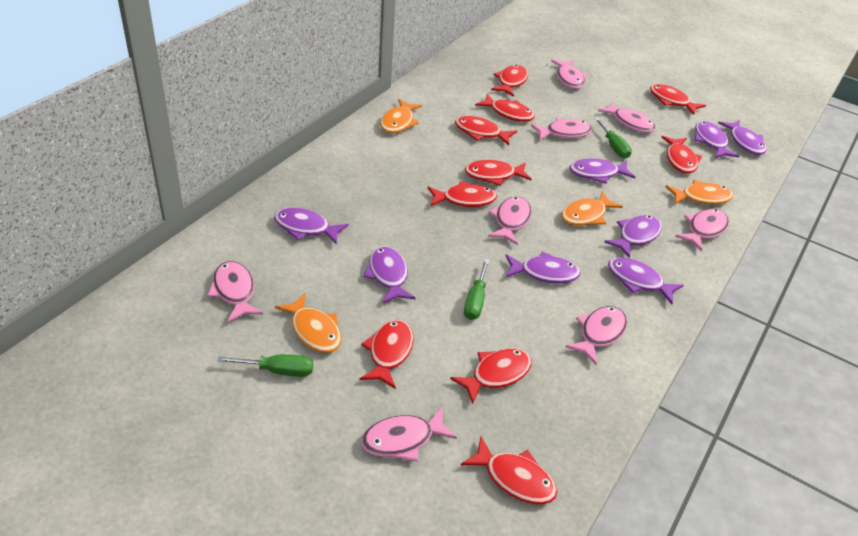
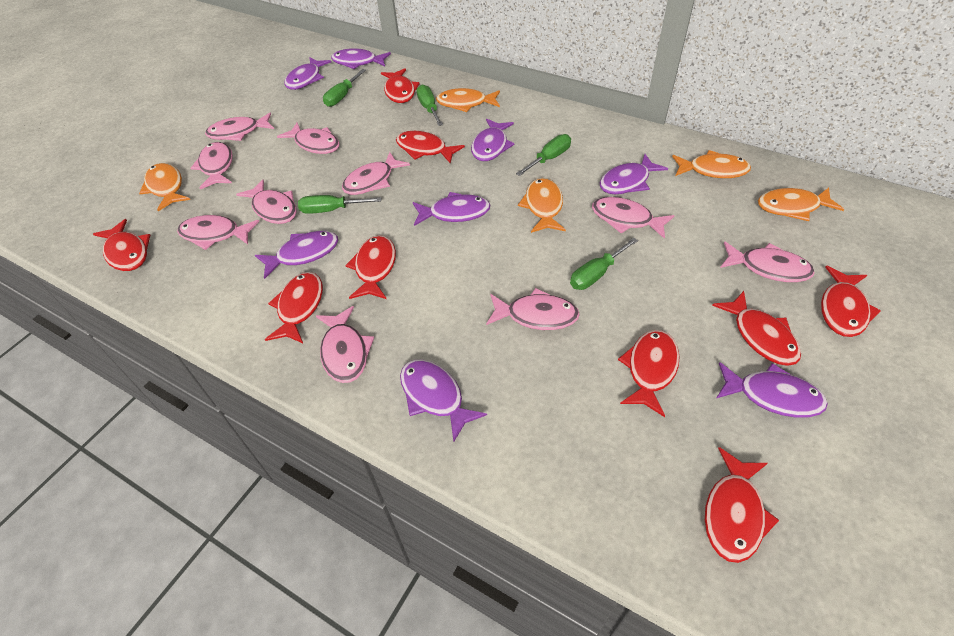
green screwdriver: 3 -> 5
orange fish: 4 -> 5
pink fish: 8 -> 10
red fish: 10 -> 9

